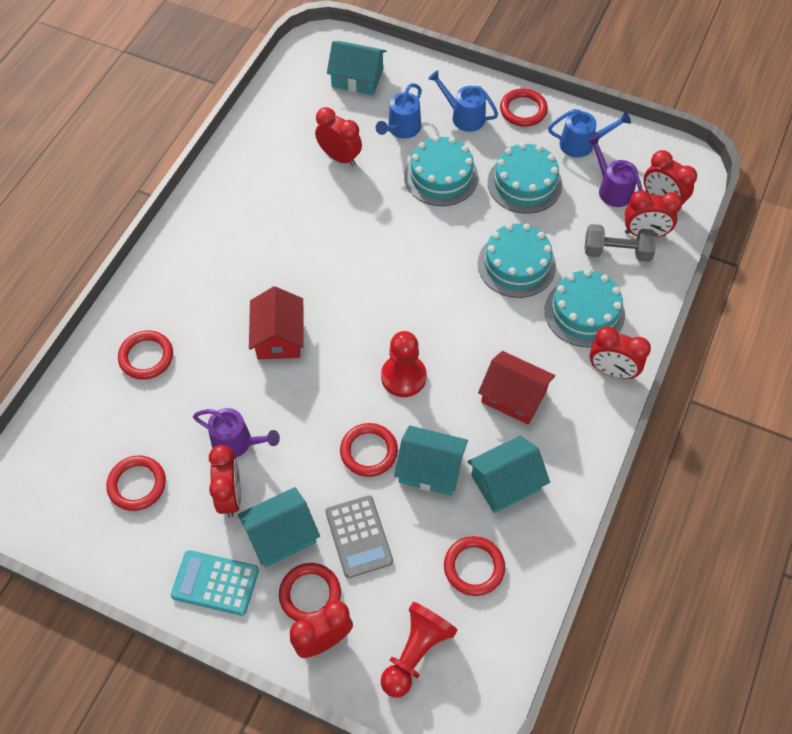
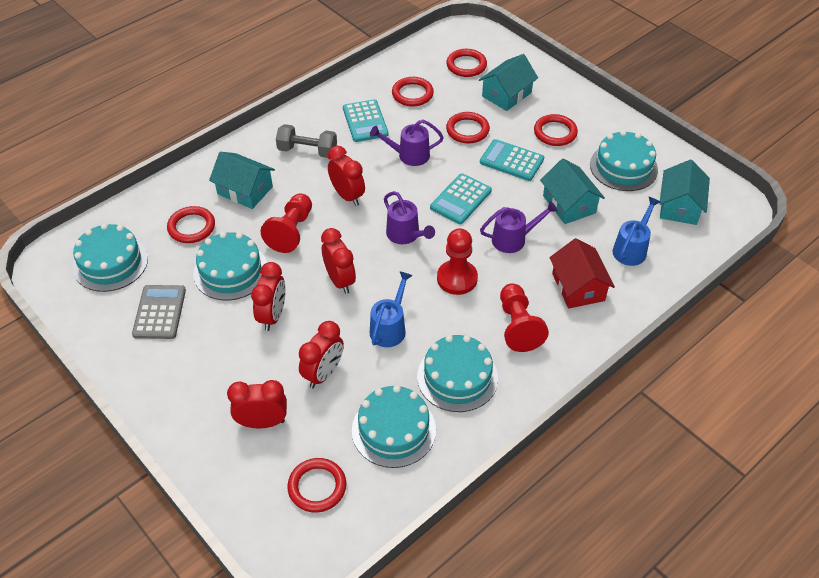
blue watering can: 3 -> 2
purple watering can: 2 -> 3
red clock: 6 -> 5
red house: 2 -> 1
red pawn: 2 -> 3
turquoise cake: 4 -> 5
turquoise calculator: 1 -> 3

